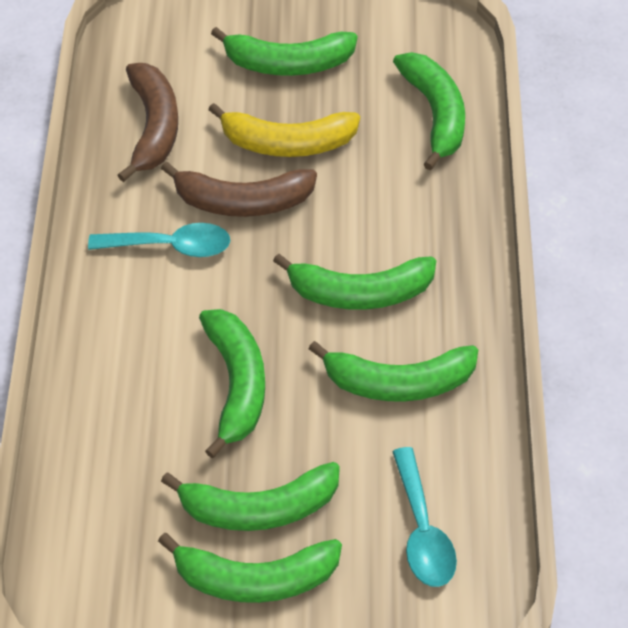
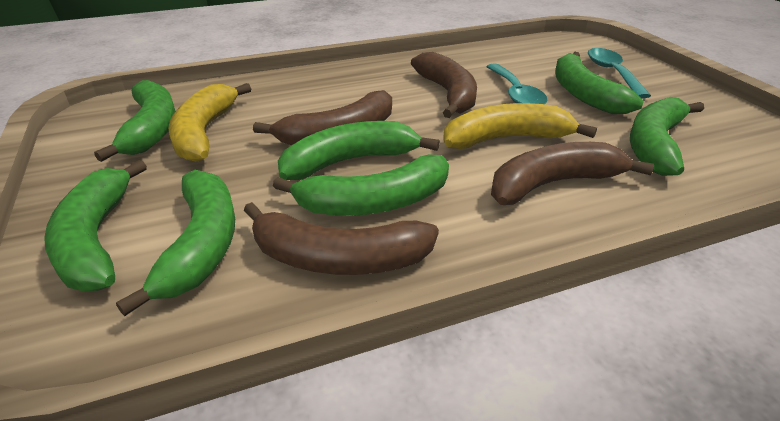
brown banana: 2 -> 4
yellow banana: 1 -> 2

